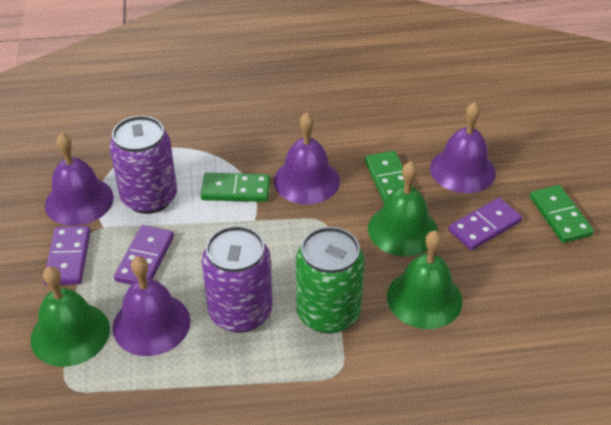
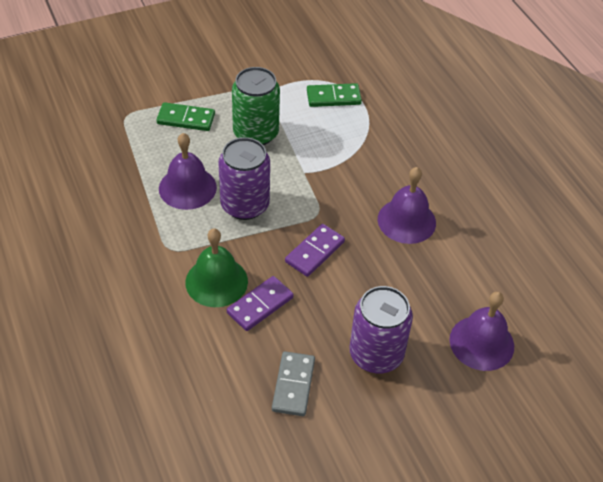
green bell: 3 -> 1
green domino: 3 -> 2
grey domino: 0 -> 1
purple bell: 4 -> 3
purple domino: 3 -> 2

